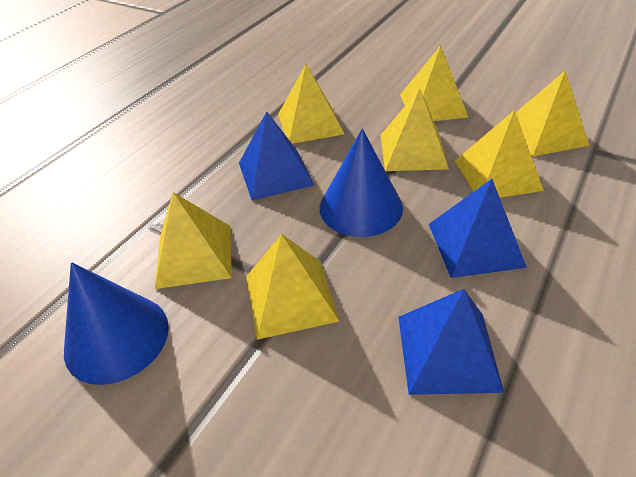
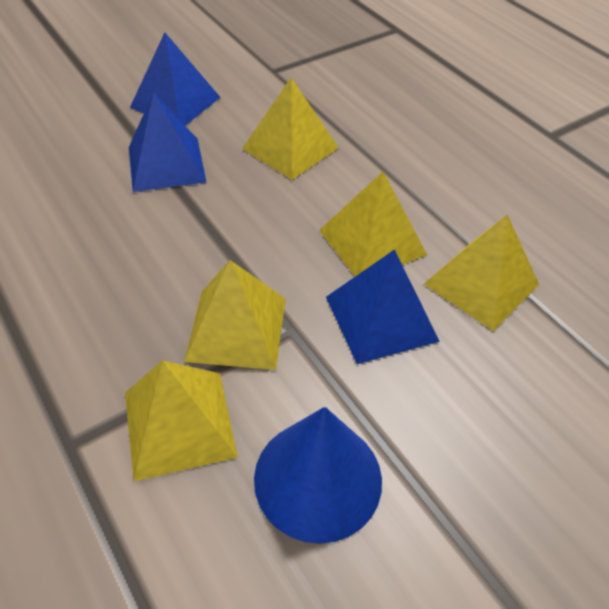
blue cone: 2 -> 1
yellow pyramid: 7 -> 5

